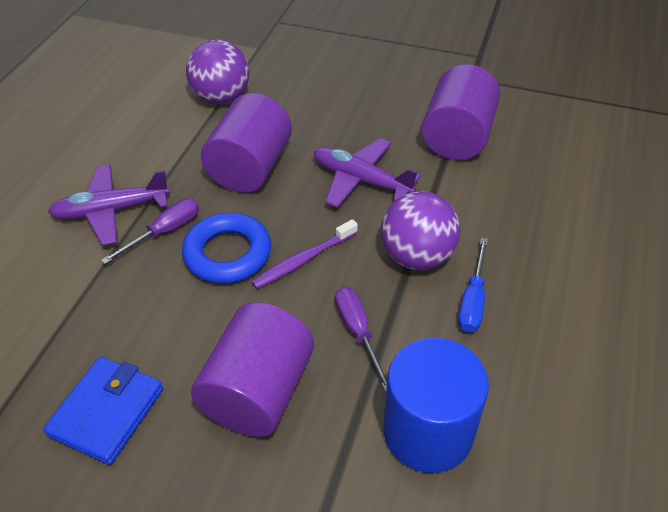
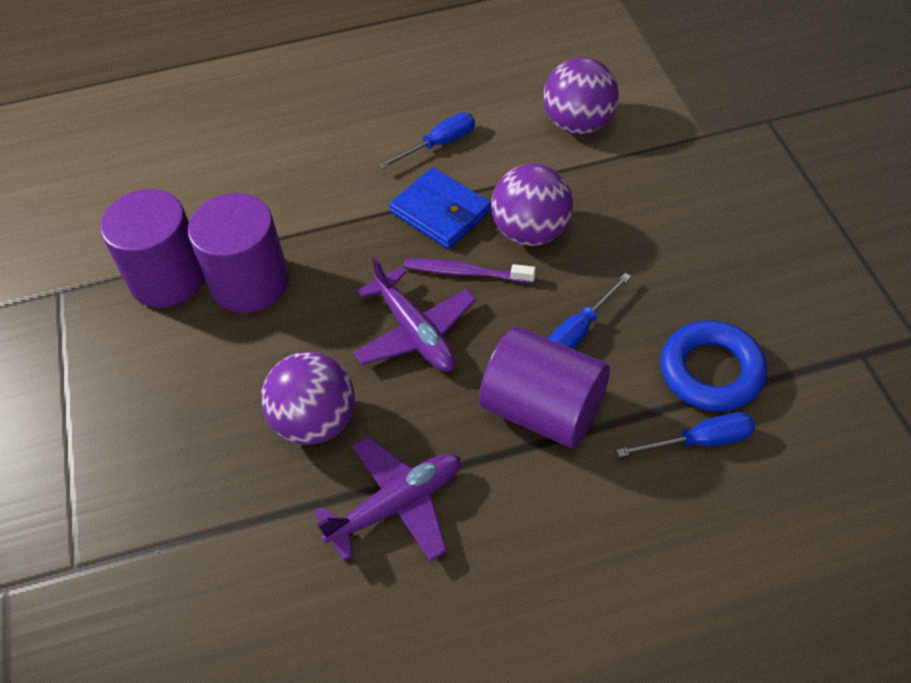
blue cylinder: 1 -> 0
blue screwdriver: 1 -> 3
purple ball: 2 -> 3
purple screwdriver: 2 -> 0

